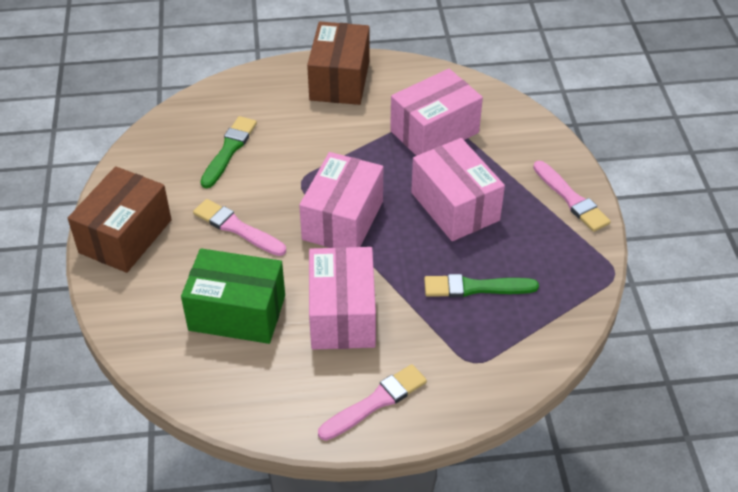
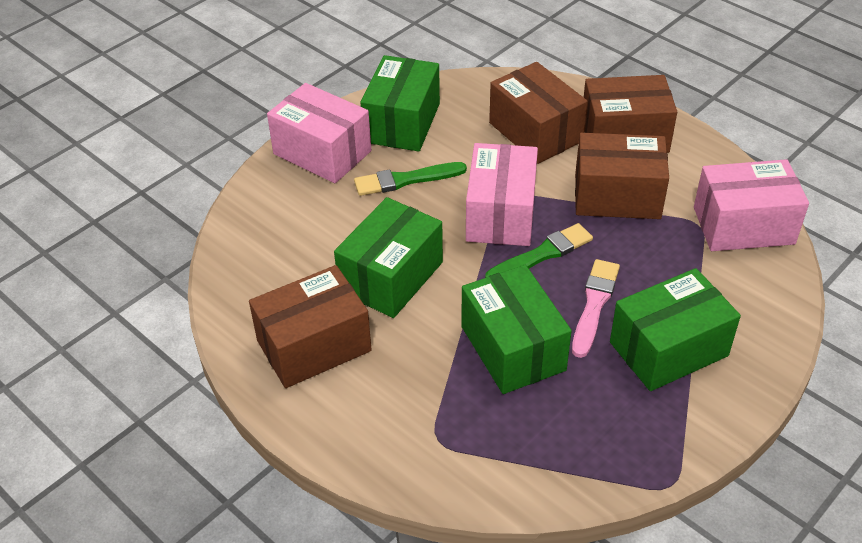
brown box: 2 -> 4
green box: 1 -> 4
pink box: 4 -> 3
pink brush: 3 -> 1

